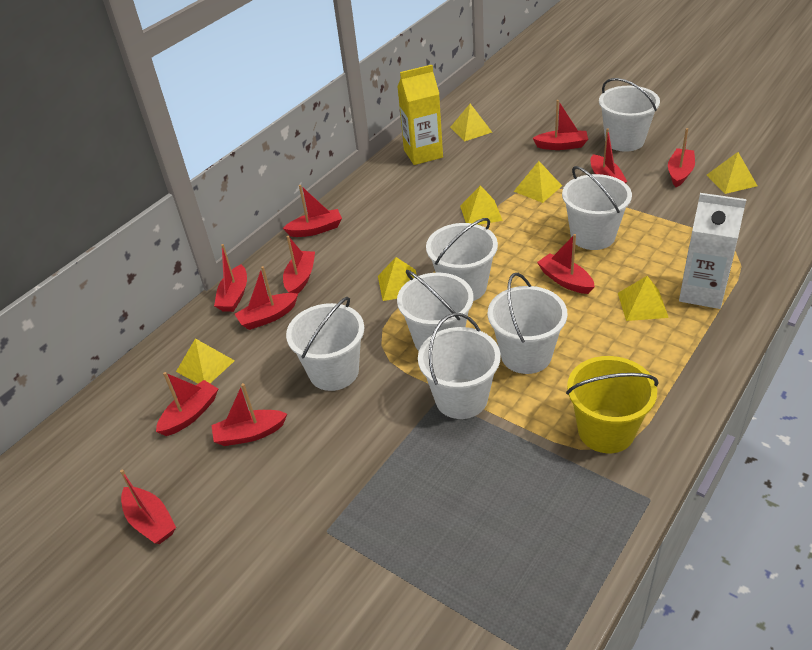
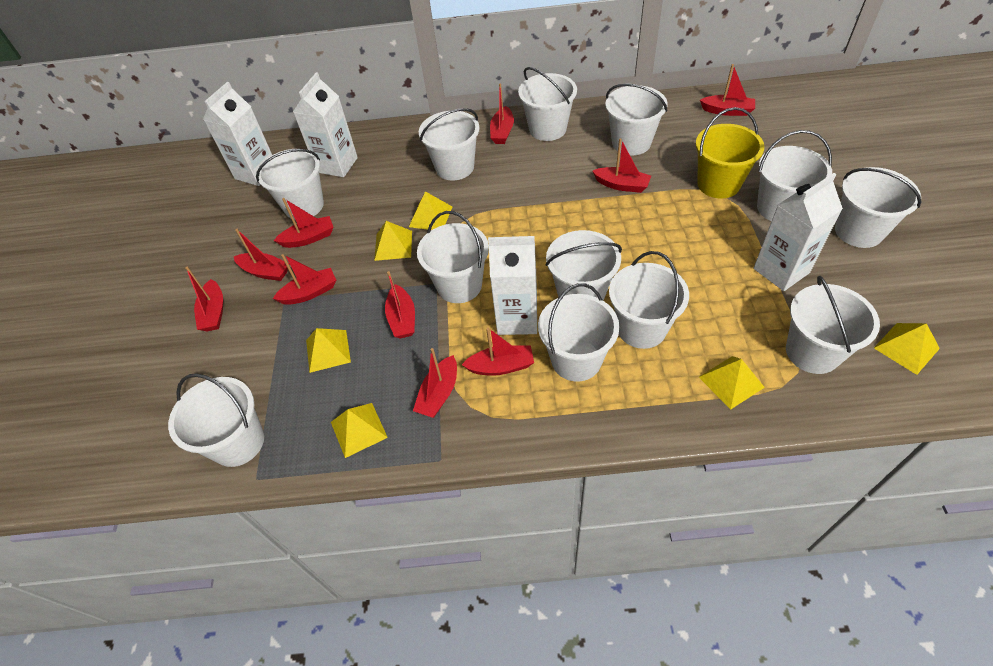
red boat: 11 -> 10
white bucket: 7 -> 12
white carton: 1 -> 4
yellow carton: 1 -> 0
yellow pyramid: 7 -> 6

